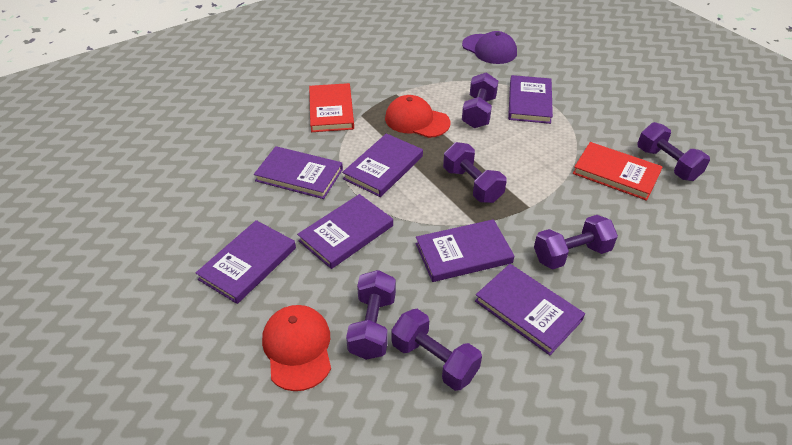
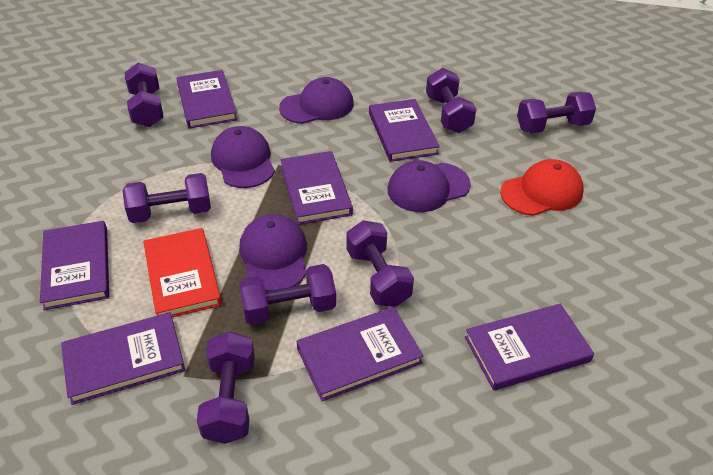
purple cap: 1 -> 4
purple dumbbell: 6 -> 7
red book: 2 -> 1
red cap: 2 -> 1

